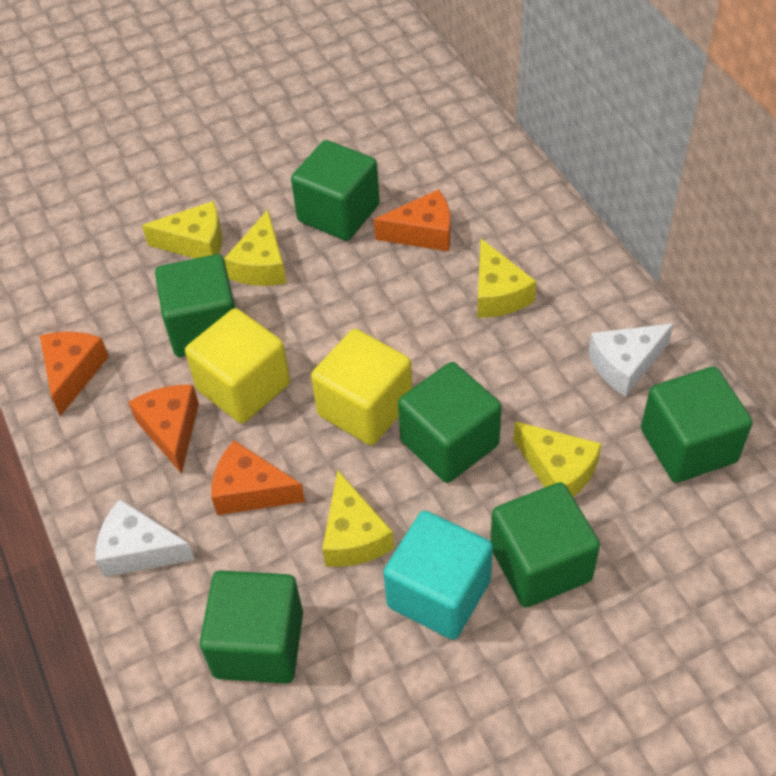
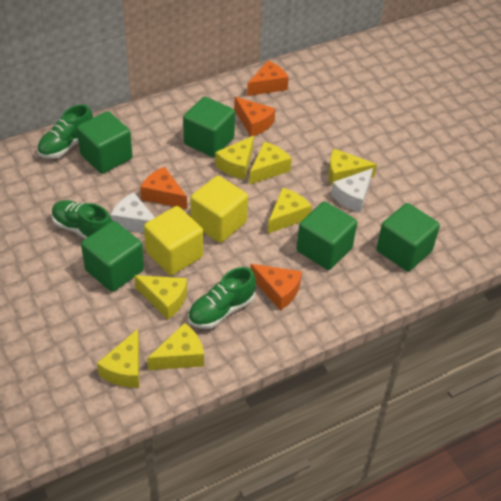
green cube: 6 -> 5
green shoe: 0 -> 3
turquoise cube: 1 -> 0
yellow cheese: 5 -> 7

